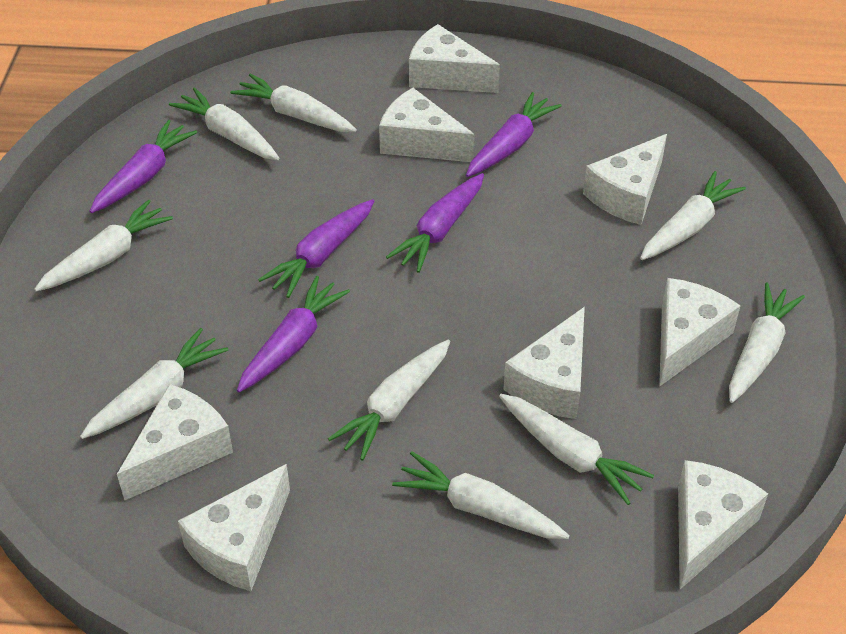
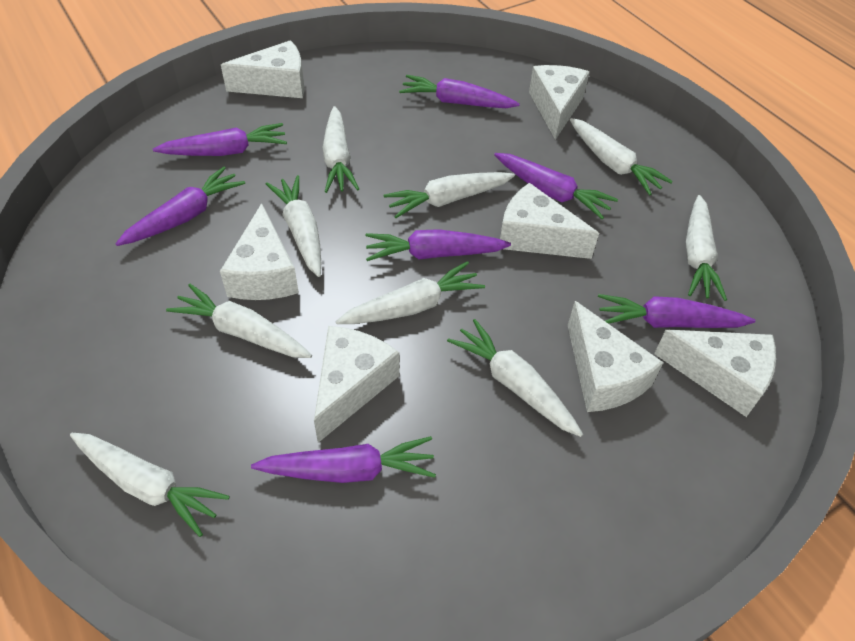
purple carrot: 5 -> 7
white cheese: 8 -> 7

